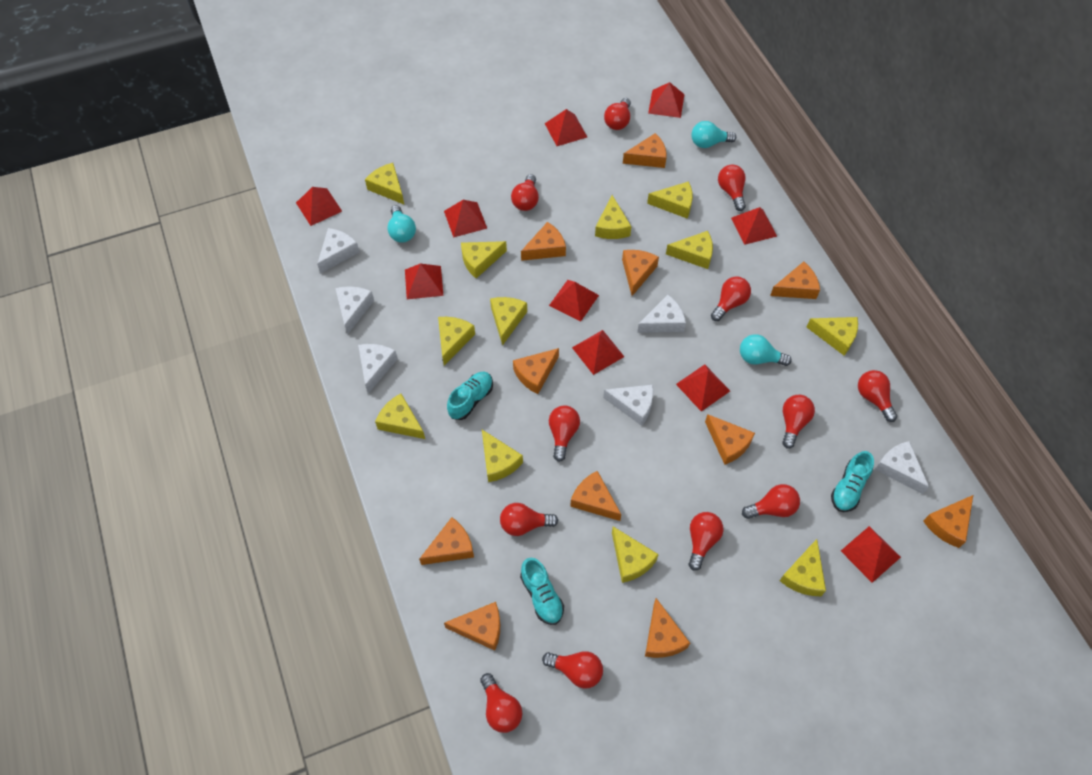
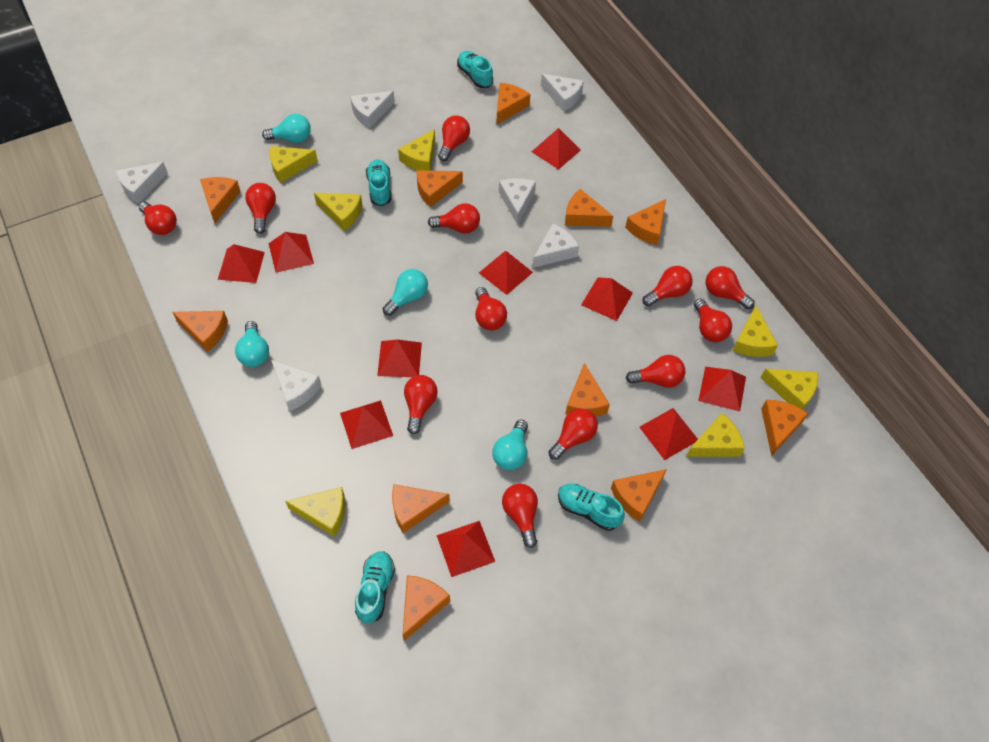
turquoise light bulb: 3 -> 4
turquoise shoe: 3 -> 4
yellow cheese: 12 -> 7

